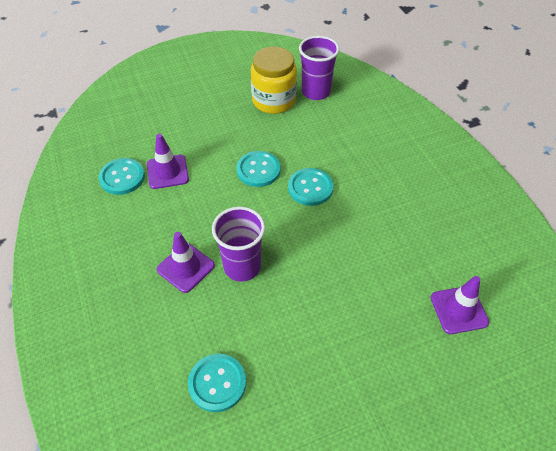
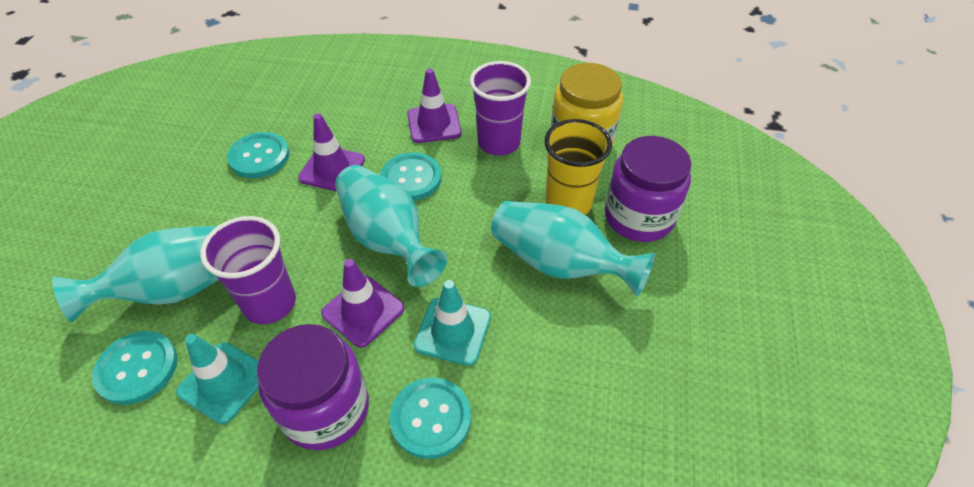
purple jar: 0 -> 2
turquoise traffic cone: 0 -> 2
turquoise vase: 0 -> 3
yellow cup: 0 -> 1

